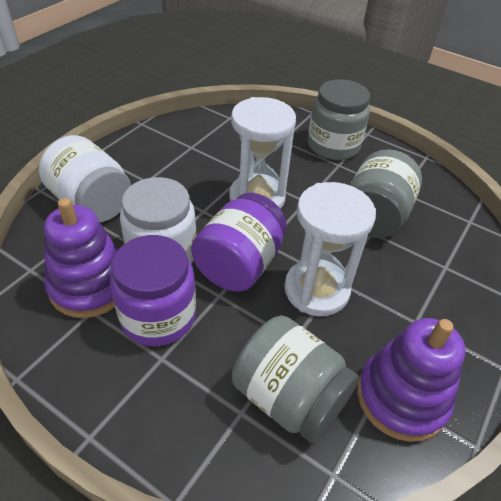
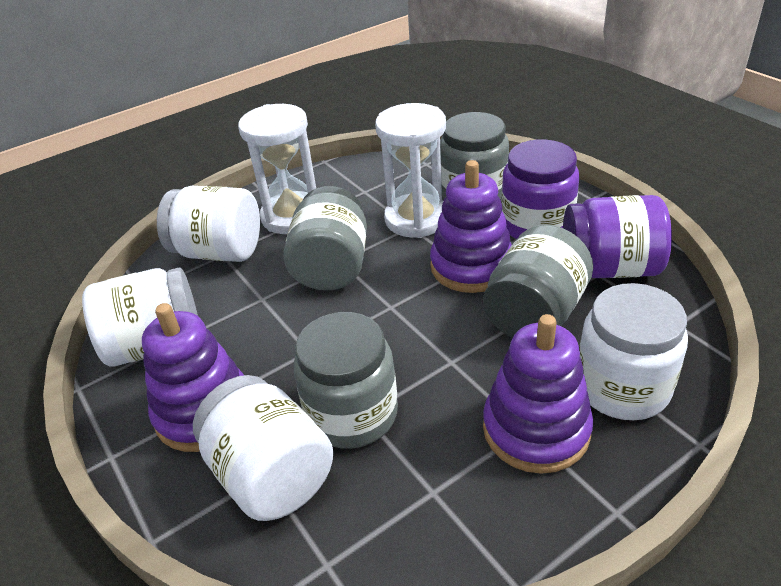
grey jar: 3 -> 4
purple stacking toy: 2 -> 3
white jar: 2 -> 4

